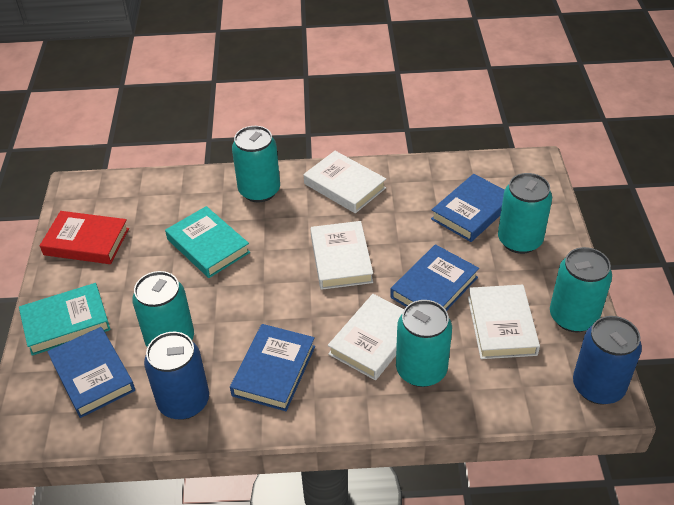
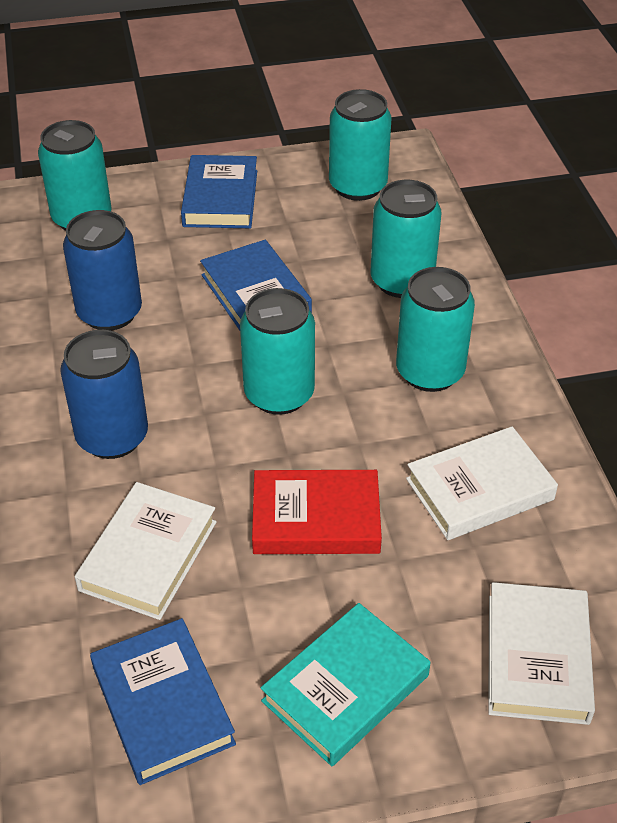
blue book: 4 -> 3
turquoise book: 2 -> 1
white book: 4 -> 3

